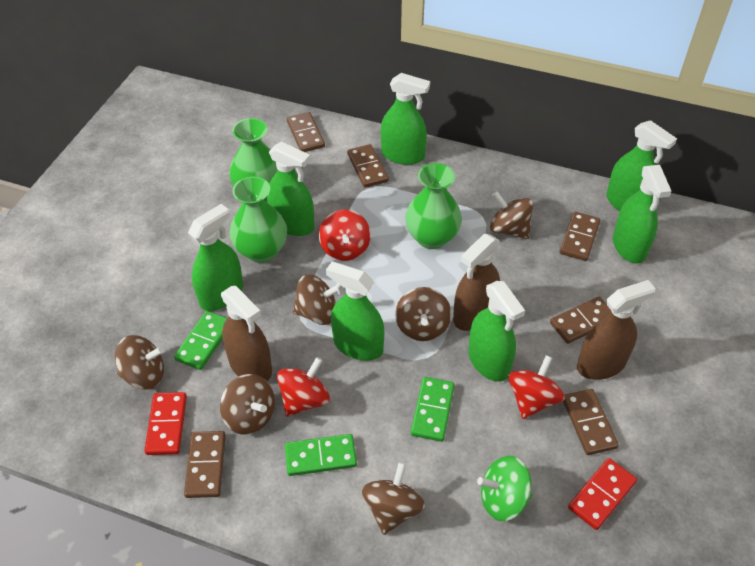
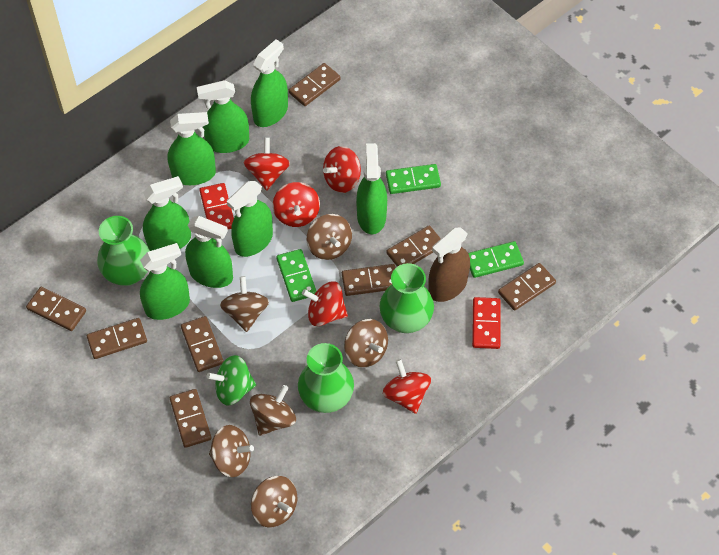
brown domino: 6 -> 8
brown spray bottle: 3 -> 1
green spray bottle: 7 -> 8
red spinning top: 3 -> 5

